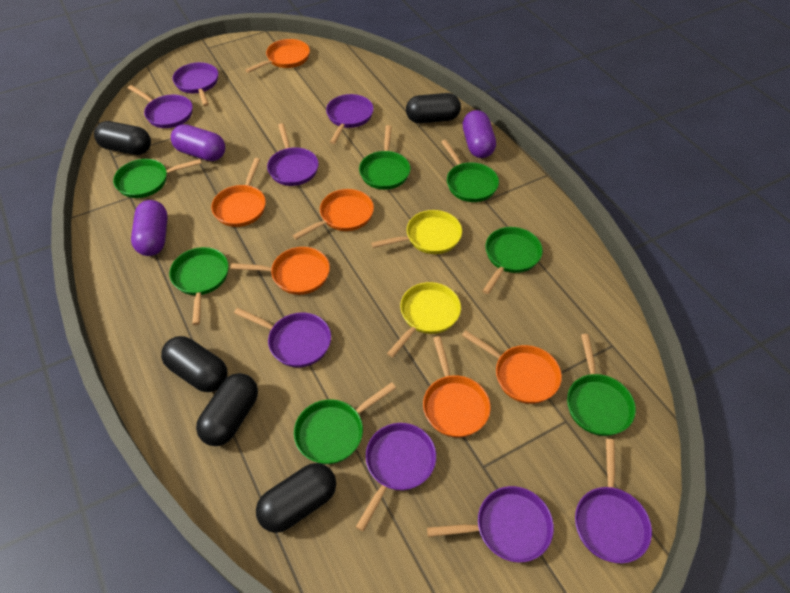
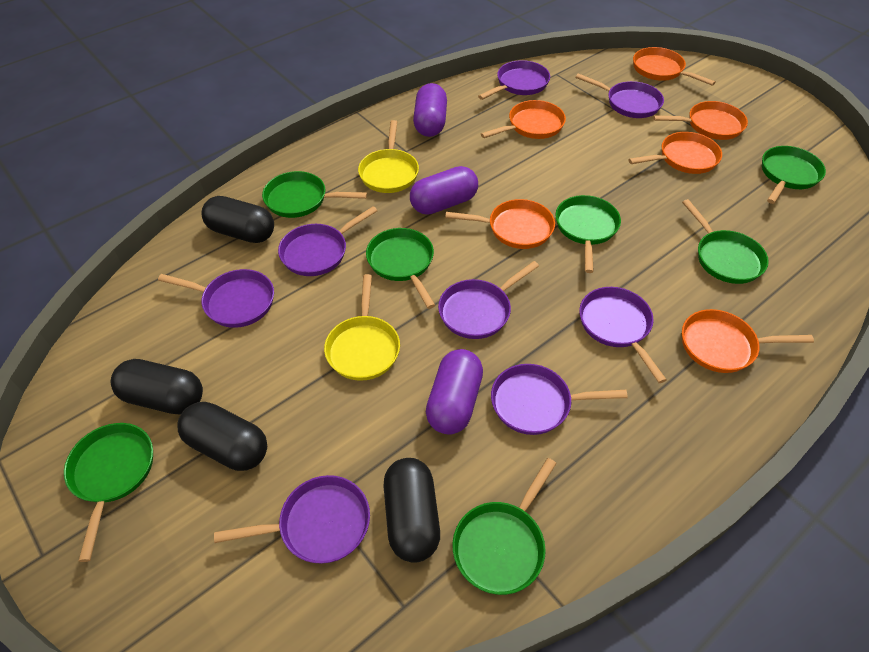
black capsule: 5 -> 4

